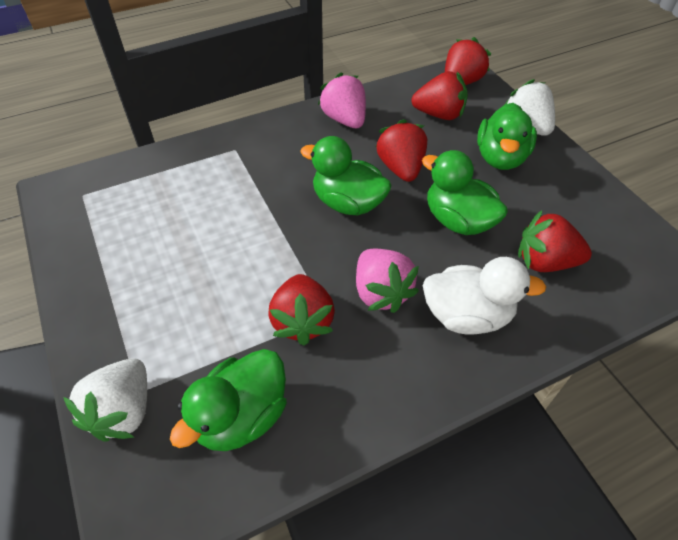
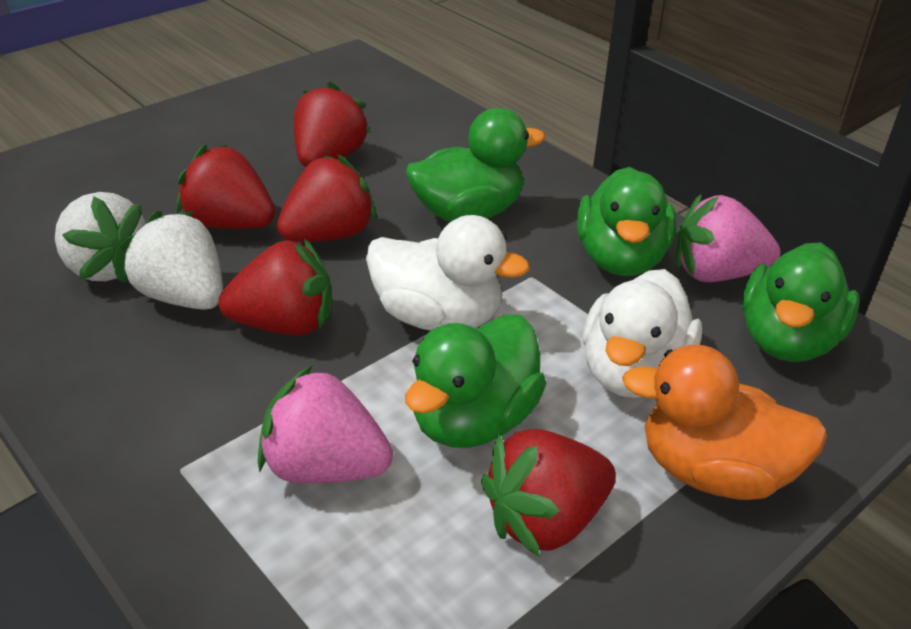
orange duck: 0 -> 1
white duck: 1 -> 2

